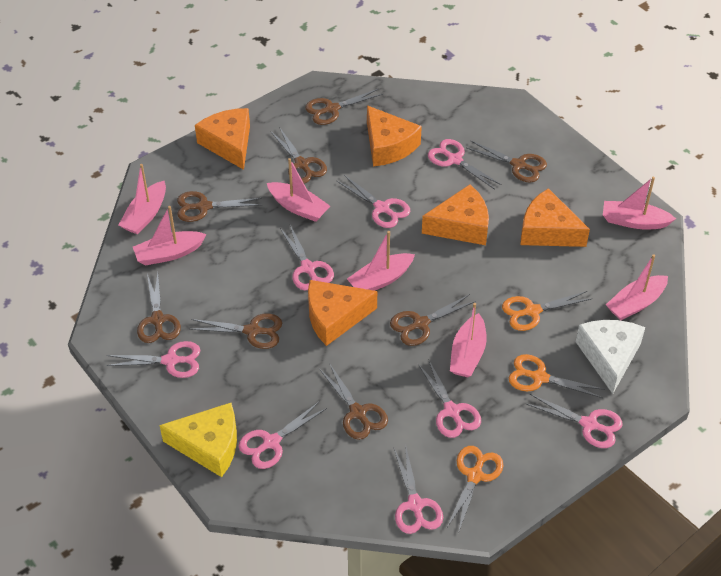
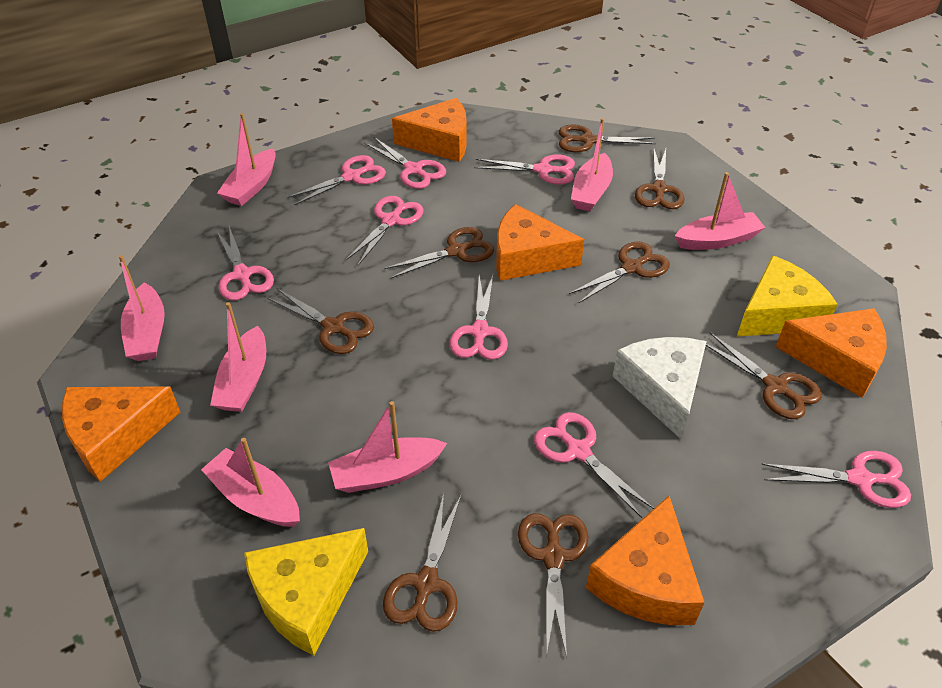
orange scissors: 3 -> 0
yellow cheese: 1 -> 2

